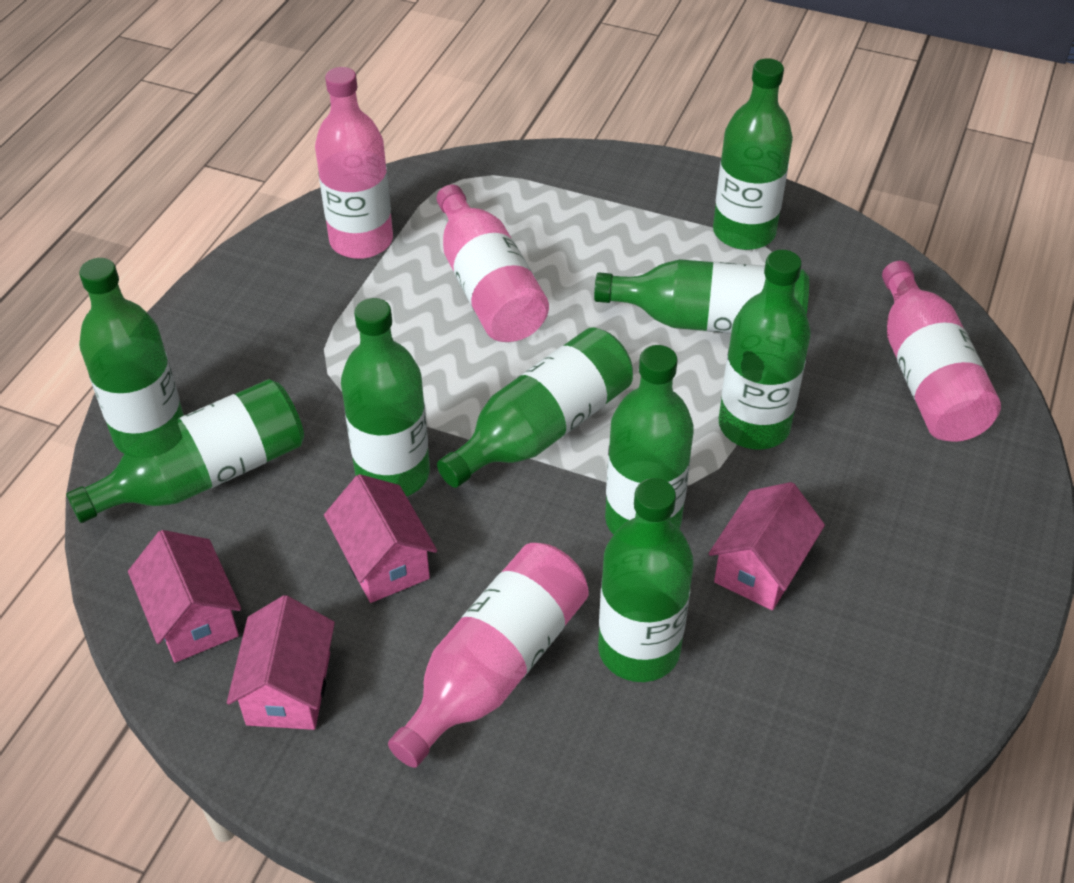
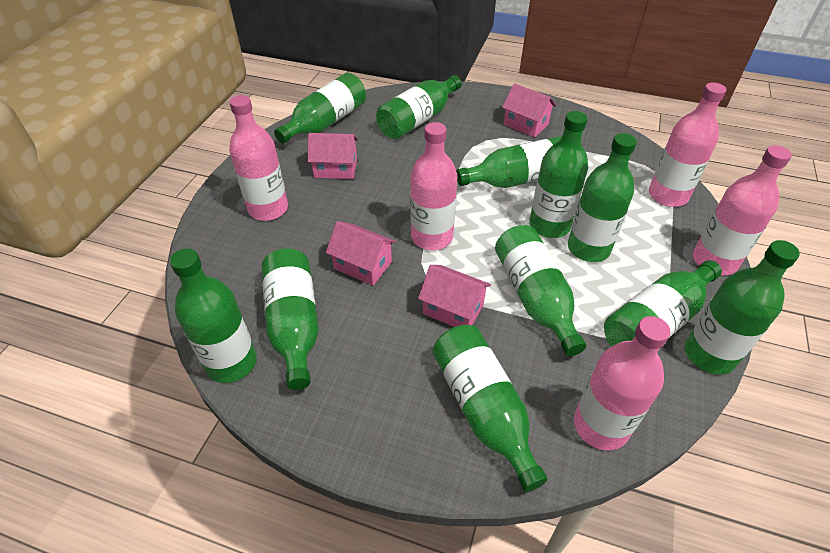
green bottle: 9 -> 11
pink bottle: 4 -> 5

